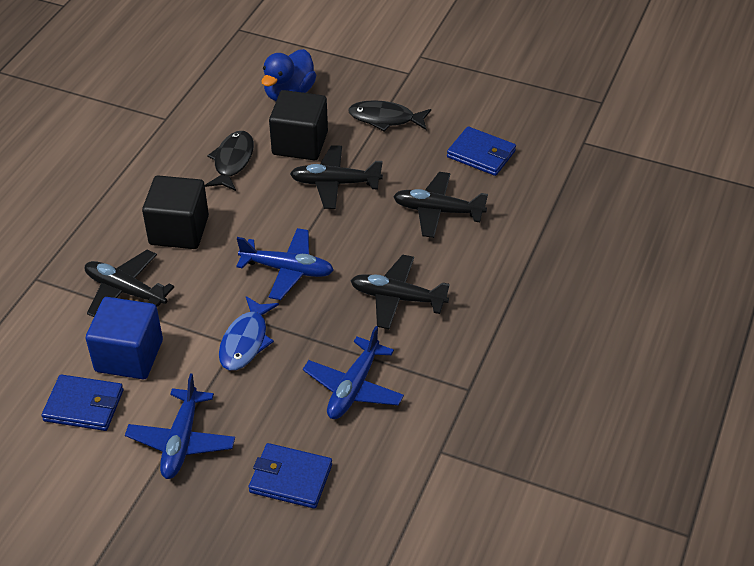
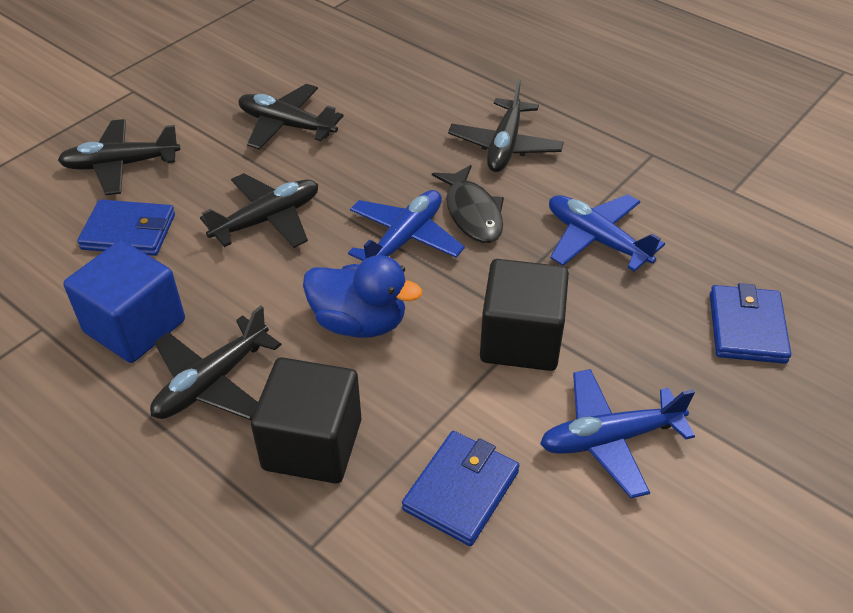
black fish: 2 -> 1
black plane: 4 -> 5
blue fish: 1 -> 0

